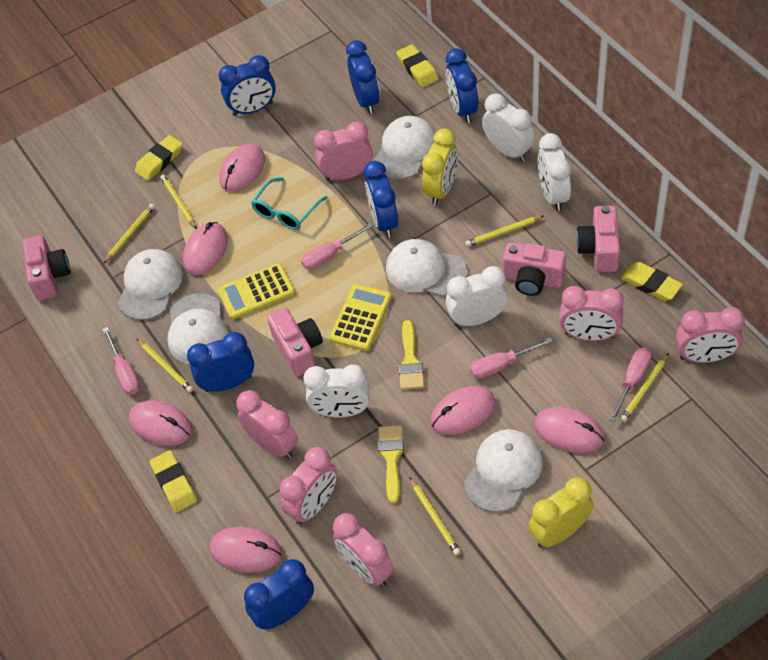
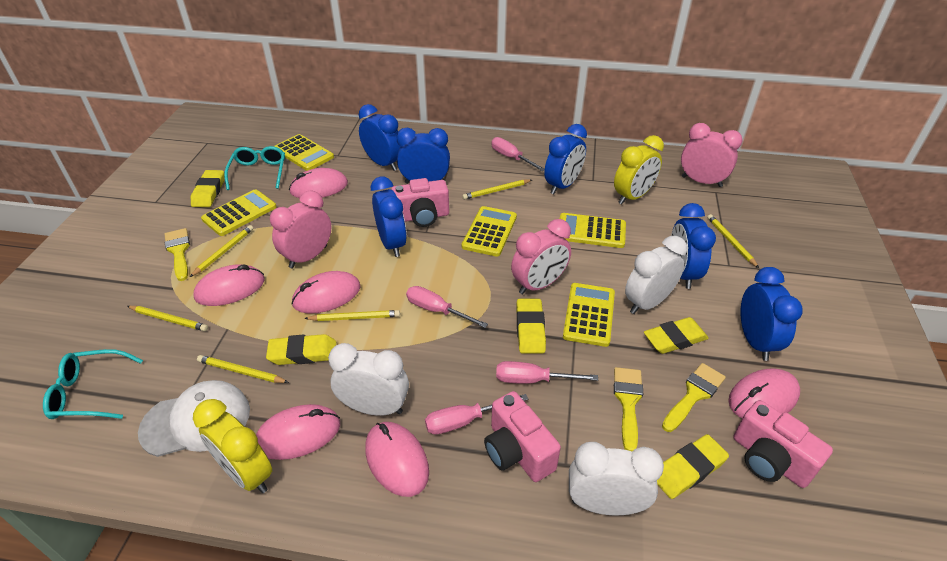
pink camera: 4 -> 3
pink clock: 6 -> 3
turquoise glasses: 1 -> 2
white cap: 5 -> 1
white clock: 4 -> 3
yellow brush: 2 -> 3
yellow calculator: 2 -> 5
yellow eraser: 4 -> 5

